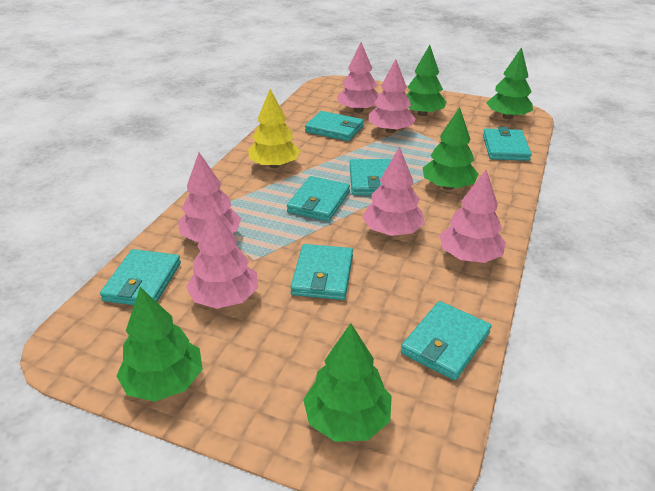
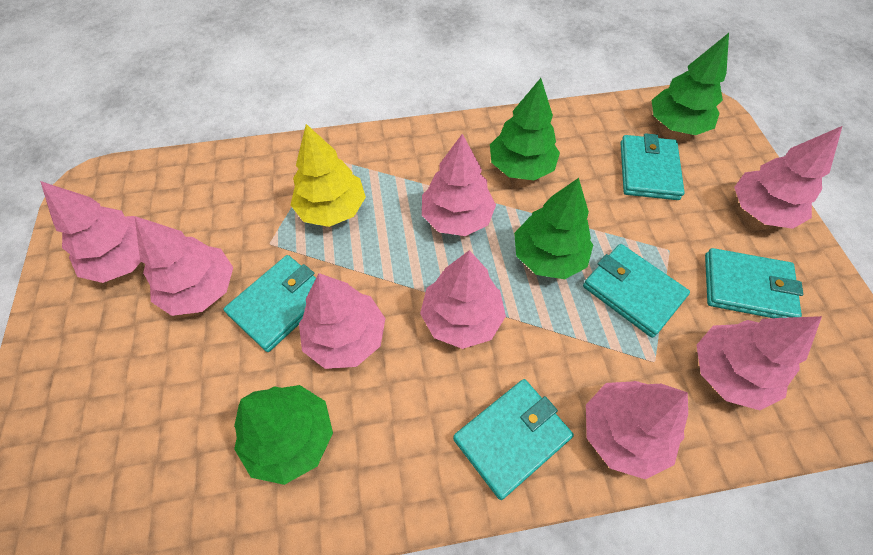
green tree: 5 -> 4
pink tree: 6 -> 8
turquoise wallet: 7 -> 5

